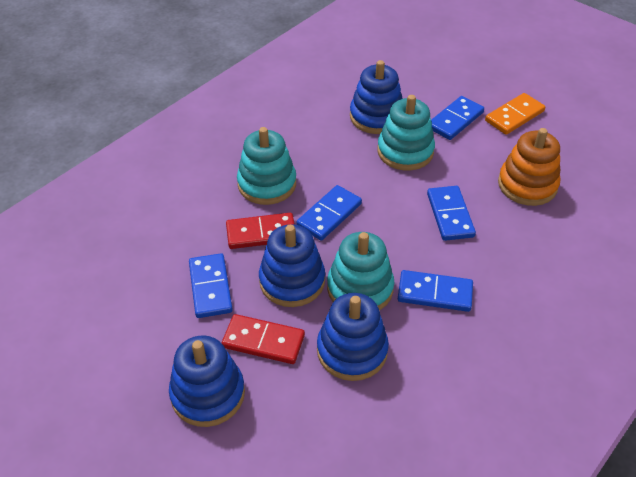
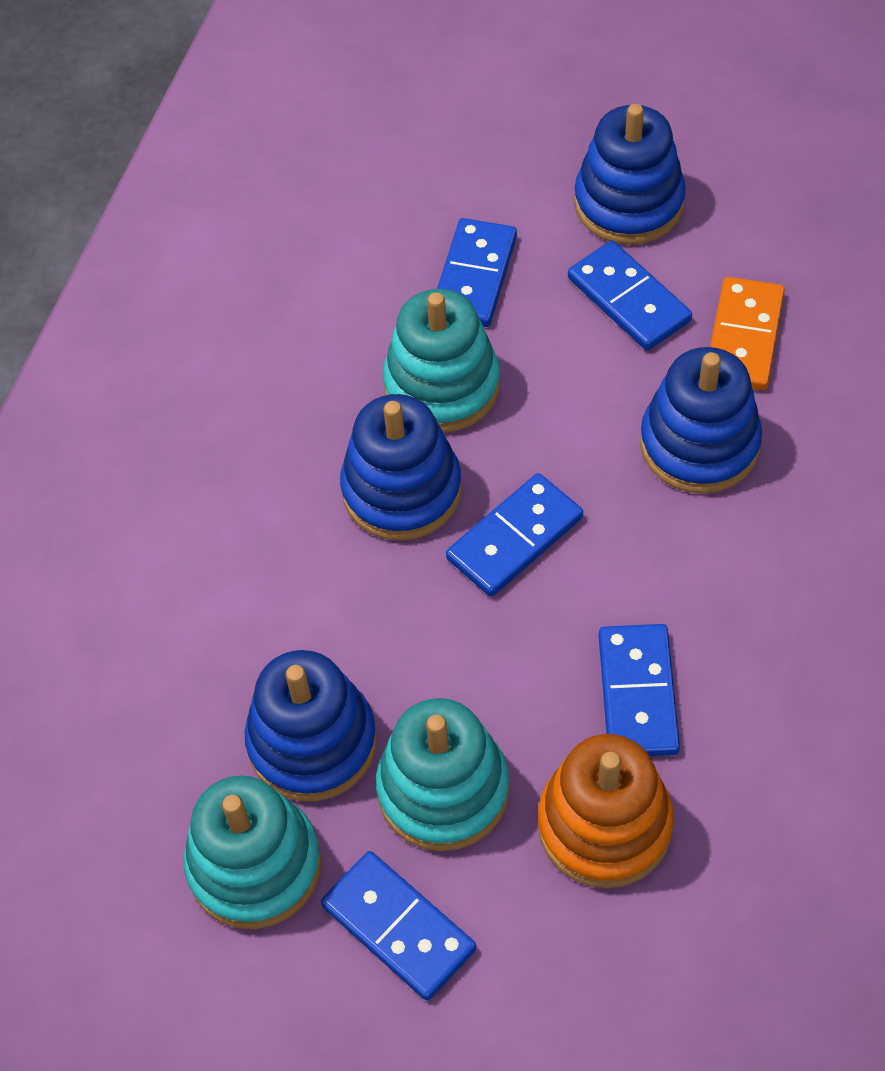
red domino: 2 -> 0

